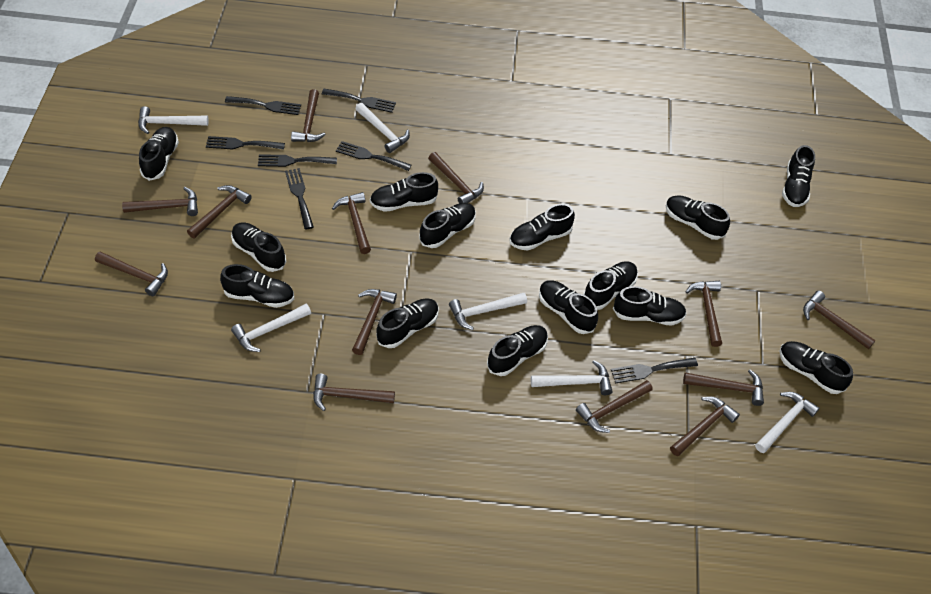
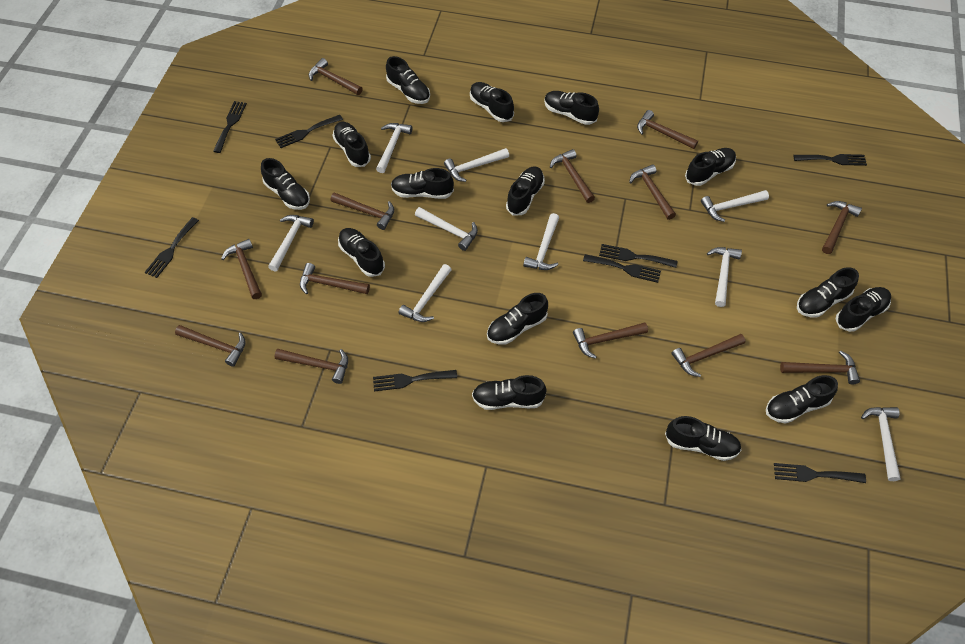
black fork: 7 -> 8
black shoe: 14 -> 15
white hammer: 6 -> 9

